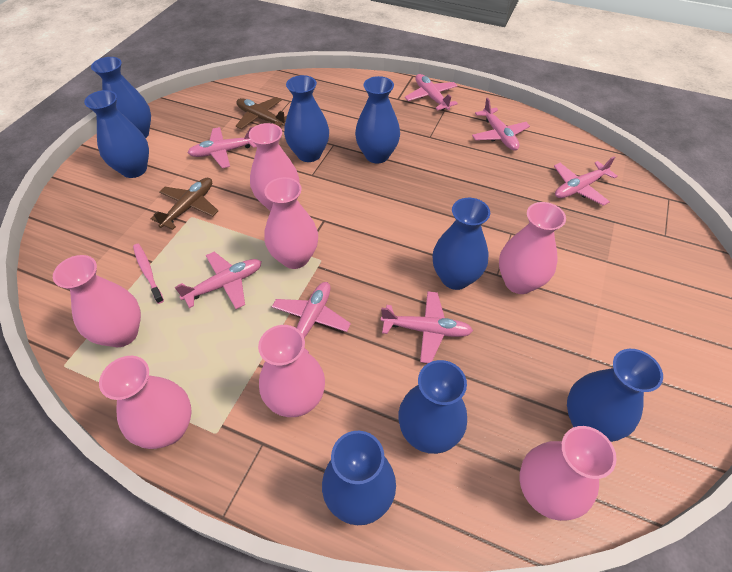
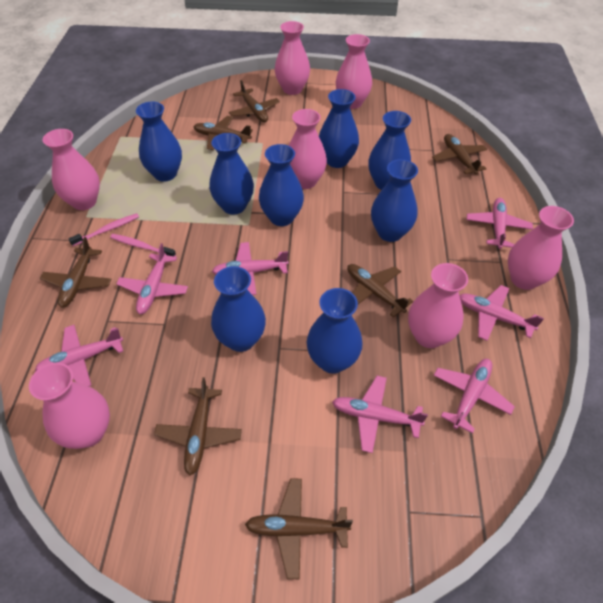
brown plane: 2 -> 7
pink toothbrush: 1 -> 2

